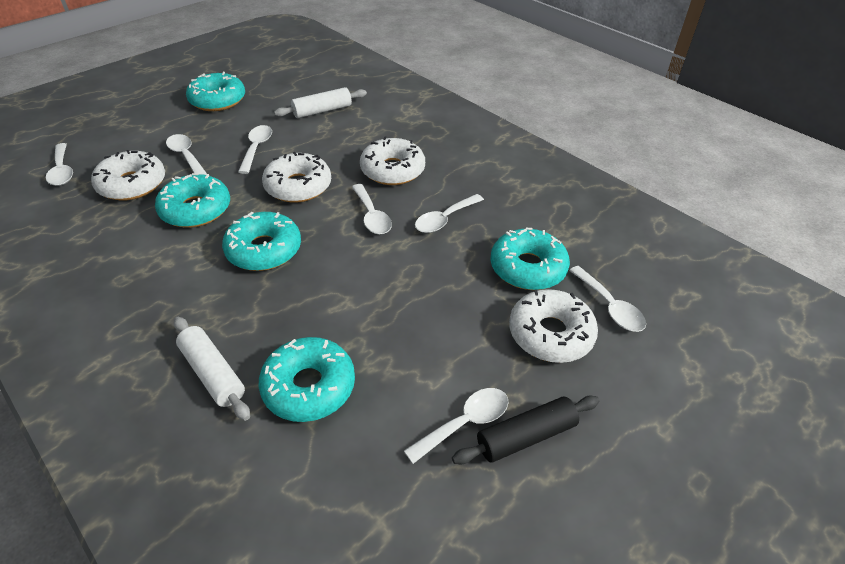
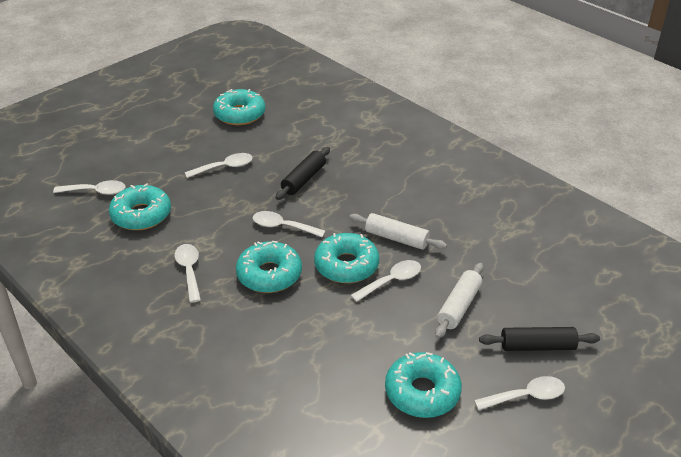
black rolling pin: 1 -> 2
white donut: 4 -> 0
white spoon: 7 -> 6

